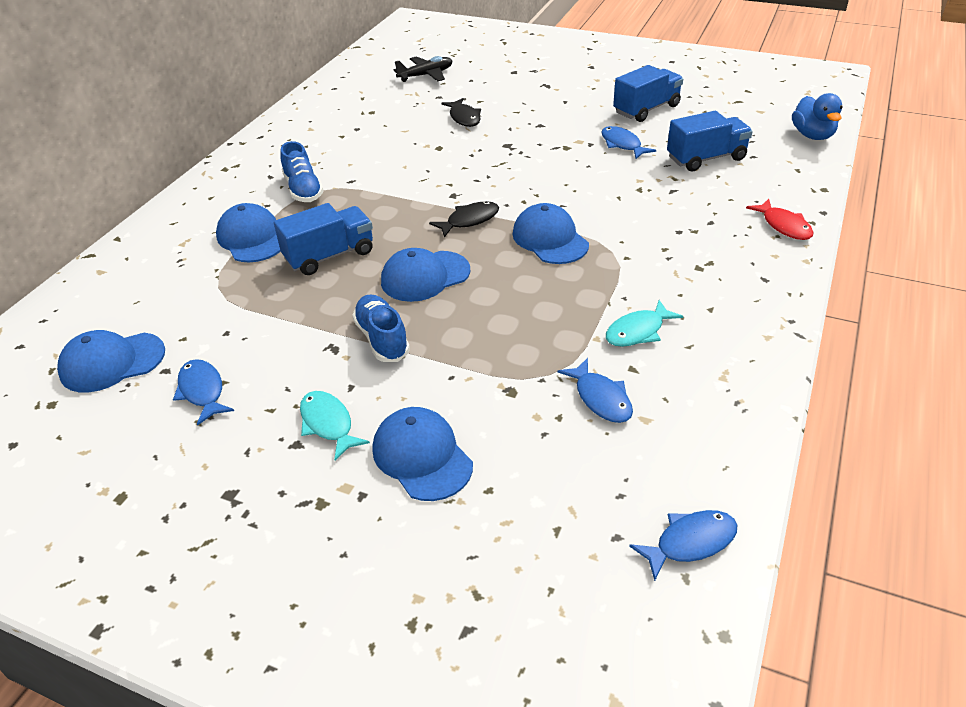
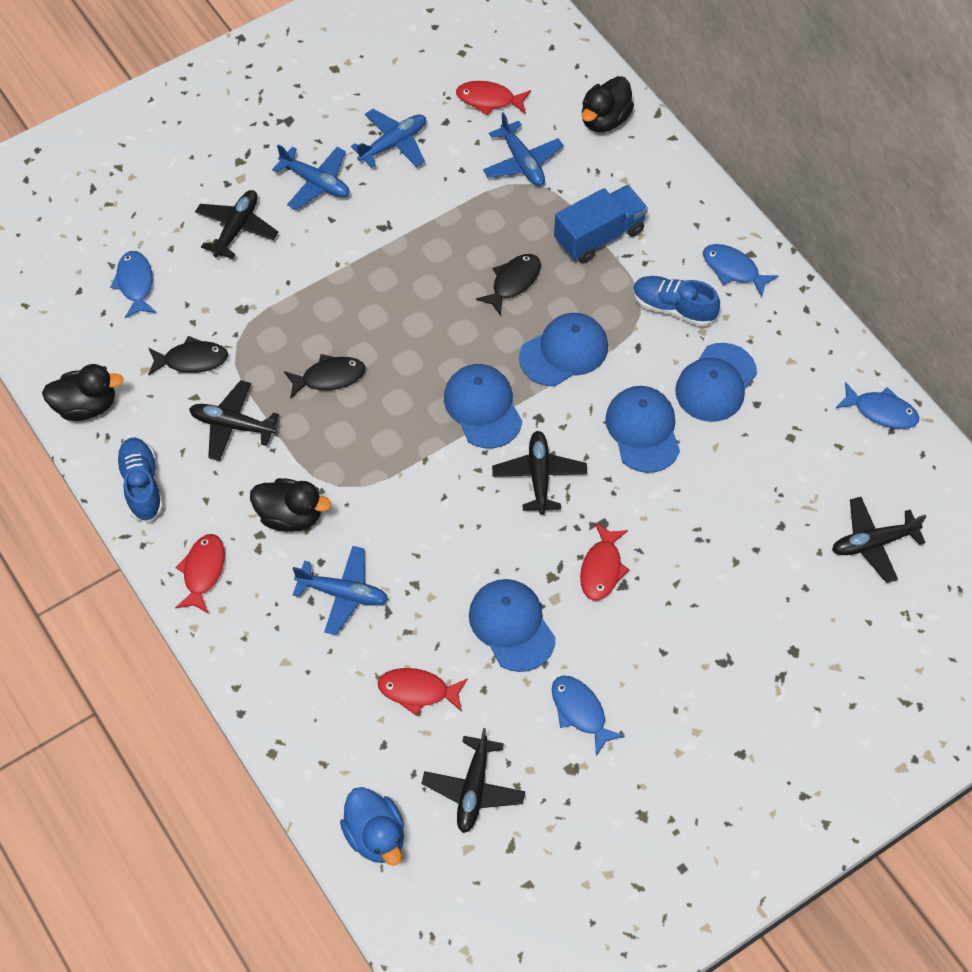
black duck: 0 -> 3
black fish: 2 -> 3
black plane: 1 -> 5
blue plane: 0 -> 4
blue truck: 3 -> 1
red fish: 1 -> 4
turquoise fish: 2 -> 0

